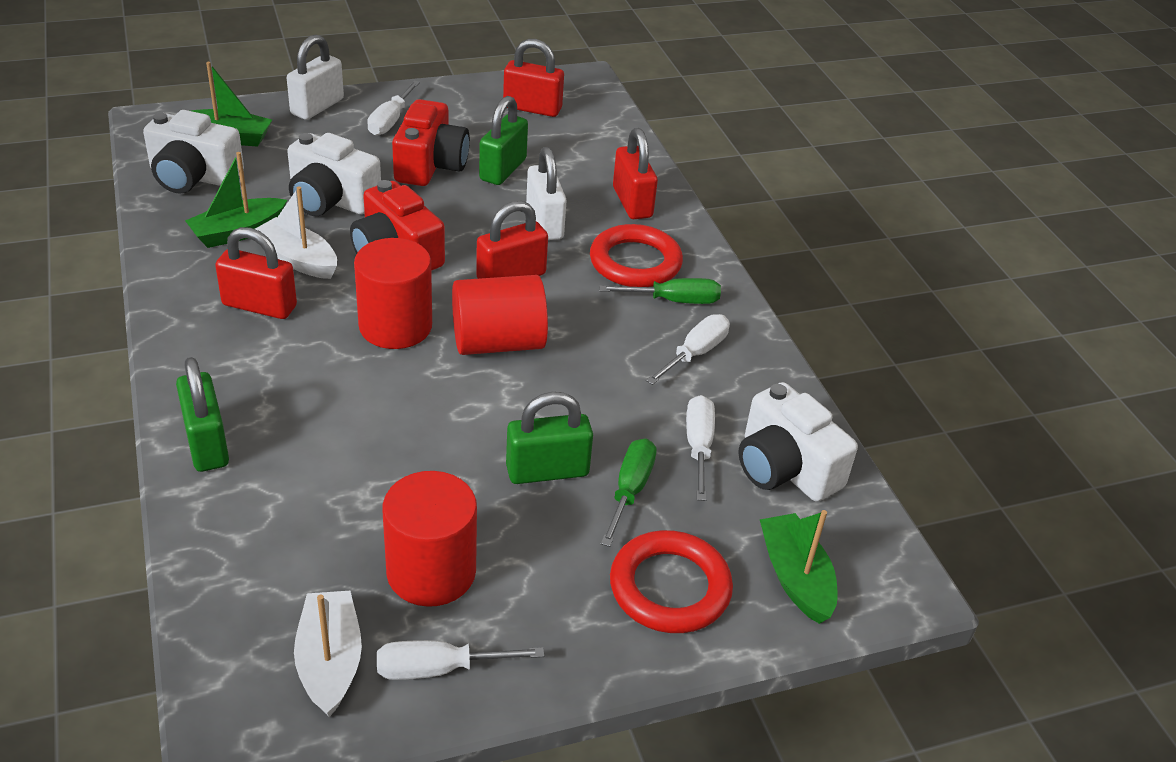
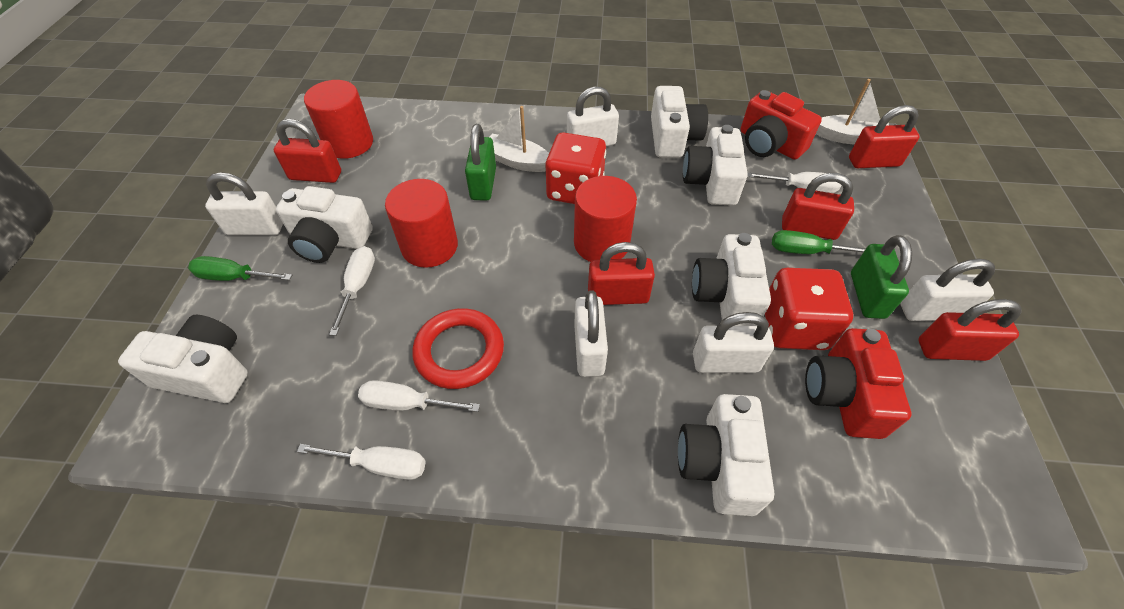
green boat: 3 -> 0
green padlock: 3 -> 2
red dice: 0 -> 2
red padlock: 4 -> 5
red ring: 2 -> 1
white camera: 3 -> 6
white padlock: 2 -> 5

